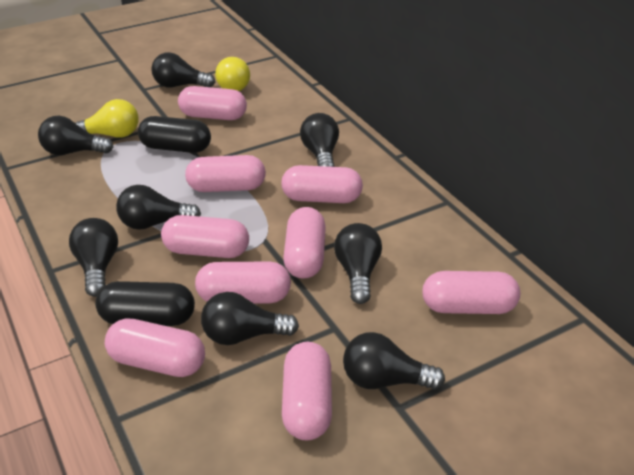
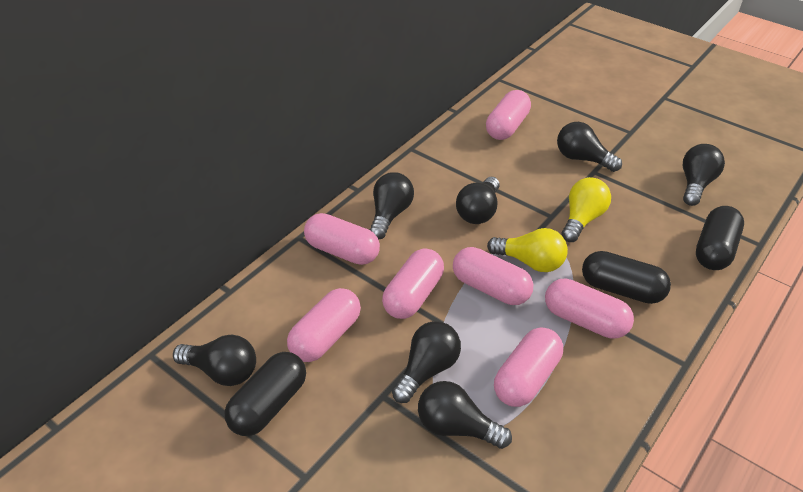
black capsule: 2 -> 3
black light bulb: 8 -> 7
pink capsule: 9 -> 7

